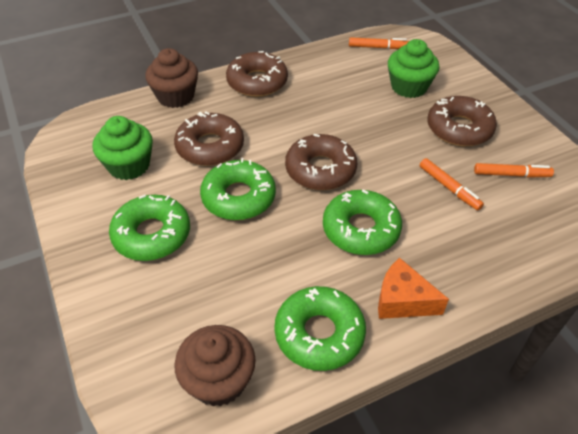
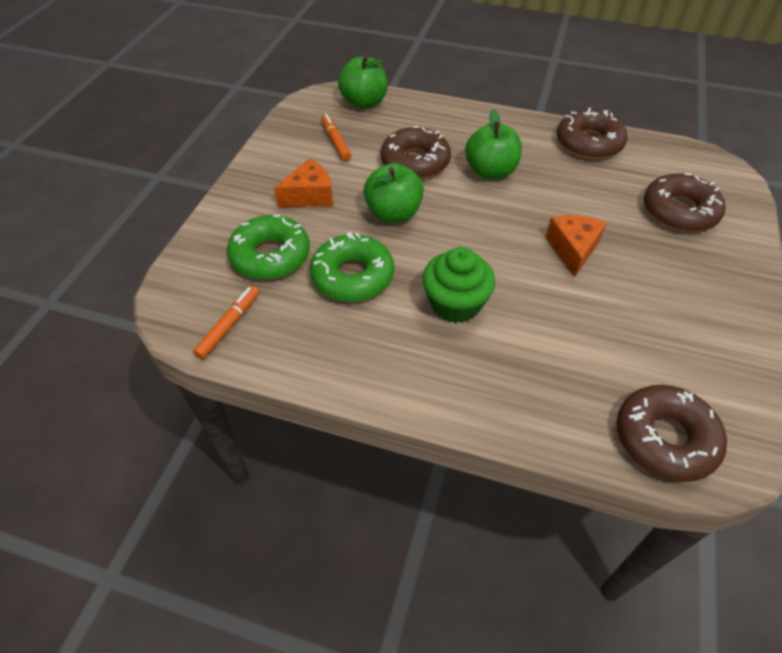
brown cupcake: 2 -> 0
green apple: 0 -> 3
green cupcake: 2 -> 1
green donut: 4 -> 2
orange cheese: 1 -> 2
orange marker: 3 -> 2

